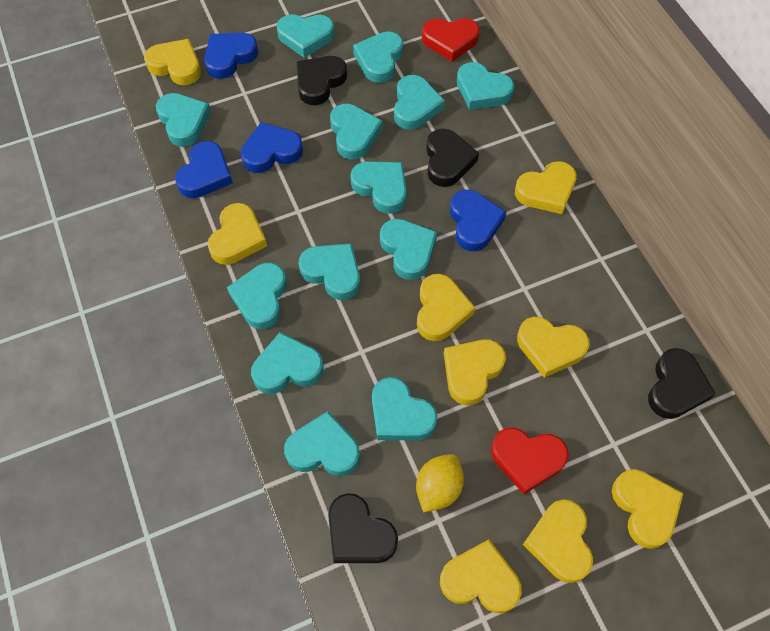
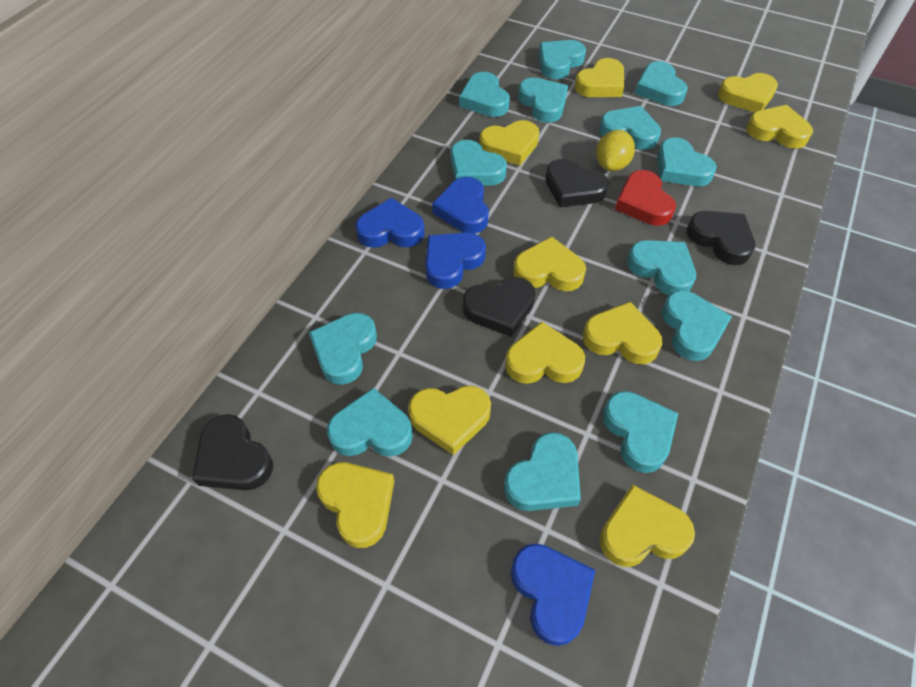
red heart: 2 -> 1
yellow heart: 9 -> 10

